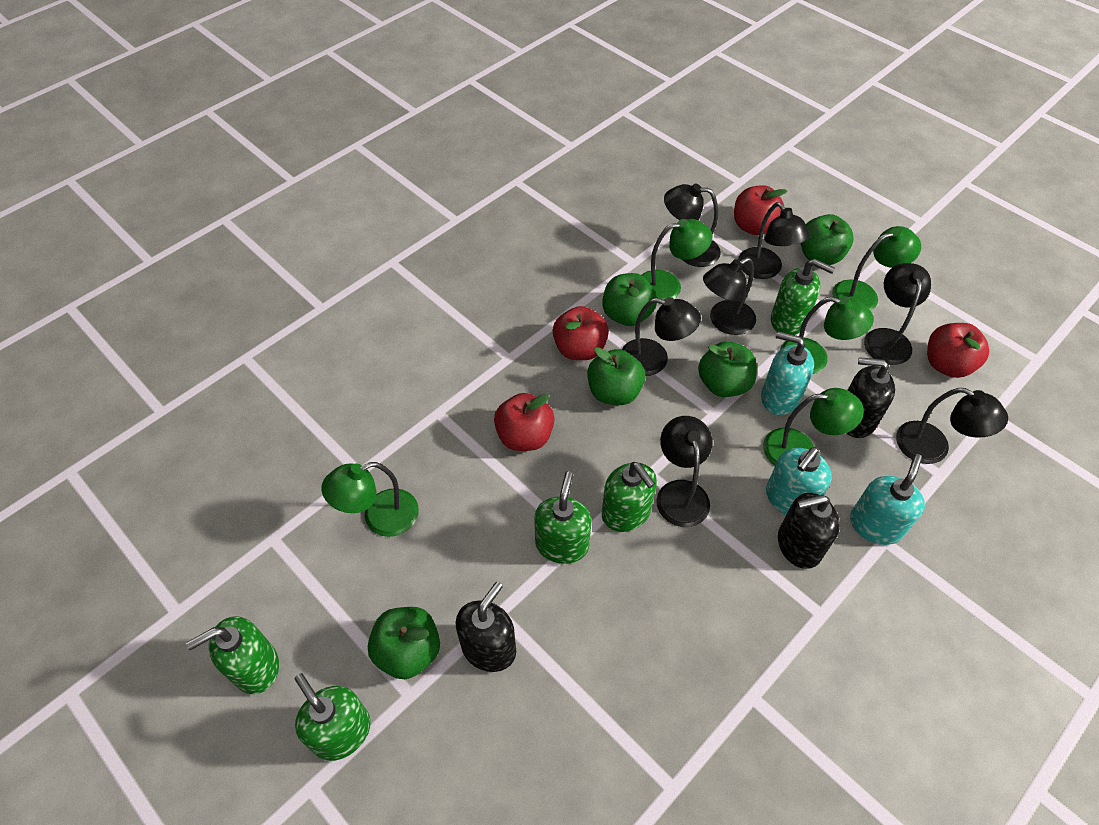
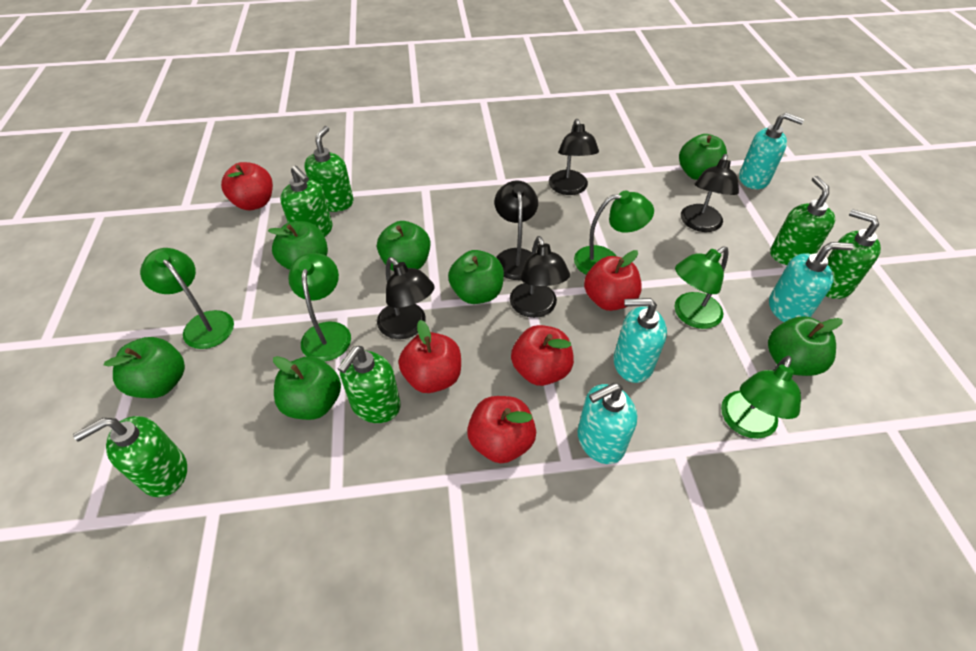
black lamp: 7 -> 5
black soap dispenser: 3 -> 0
green apple: 5 -> 7
green soap dispenser: 5 -> 6
red apple: 4 -> 5
turquoise soap dispenser: 3 -> 4

